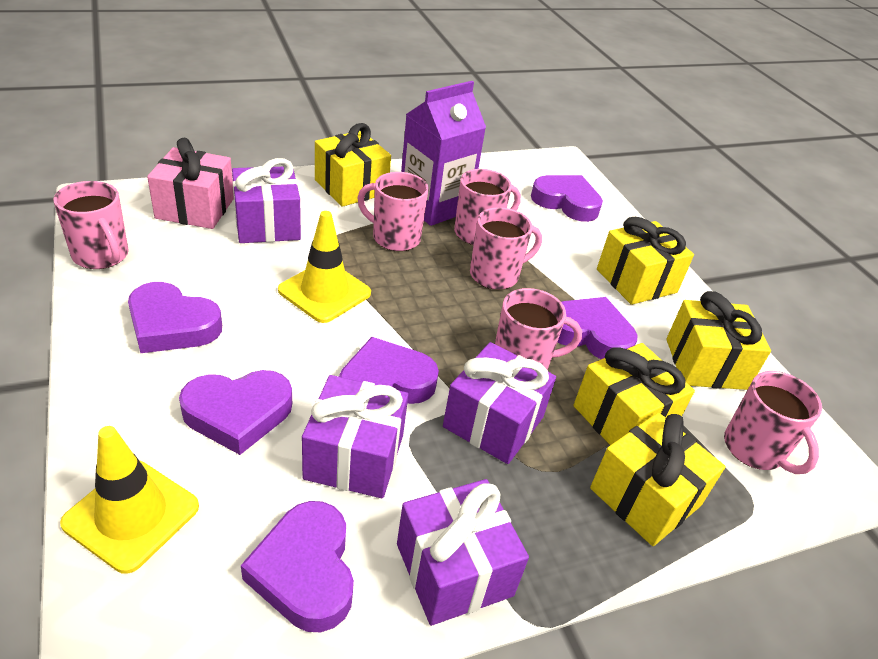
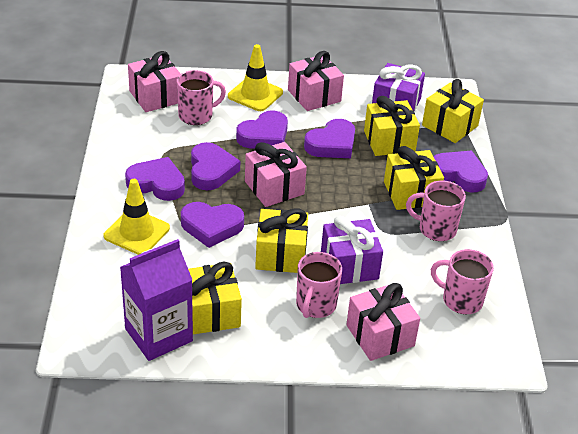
pink gift: 1 -> 4
pink mug: 6 -> 4
purple gift: 4 -> 2

